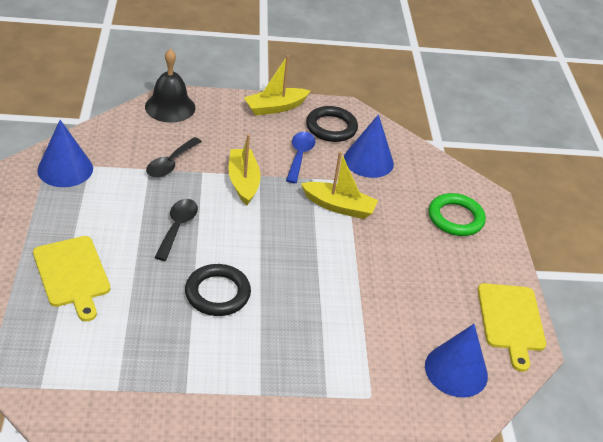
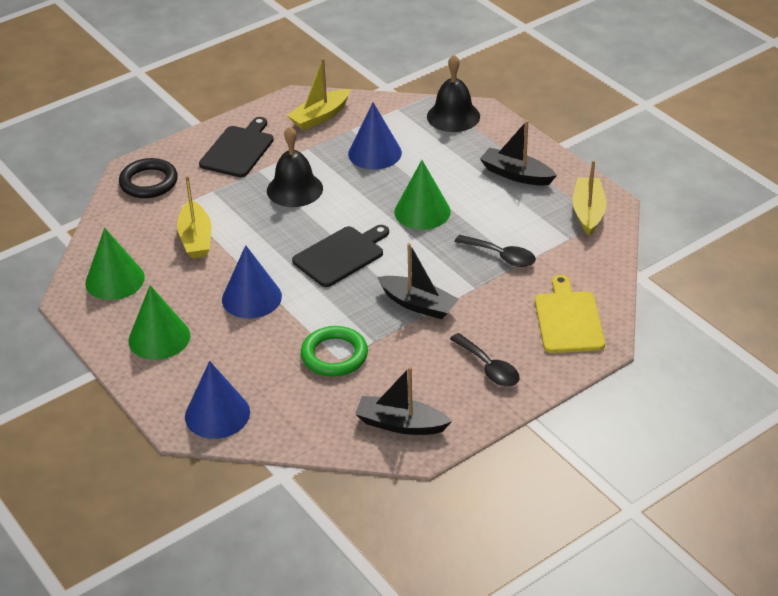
black bell: 1 -> 2
black boat: 0 -> 3
black cutting board: 0 -> 2
black ring: 2 -> 1
blue spoon: 1 -> 0
green cone: 0 -> 3
yellow cutting board: 2 -> 1

